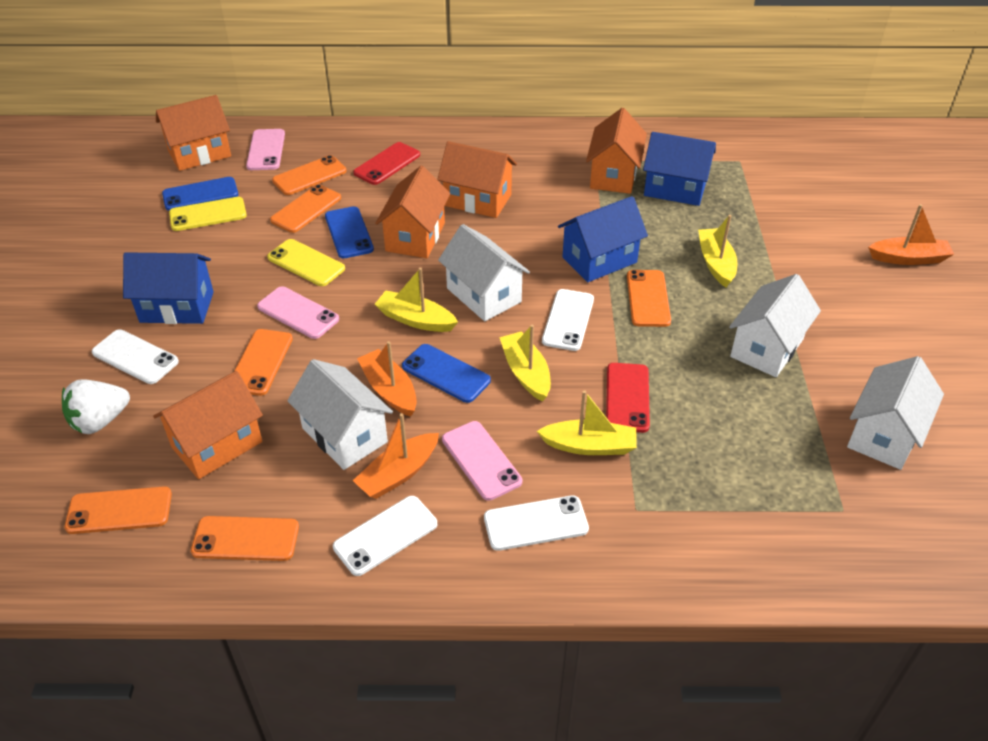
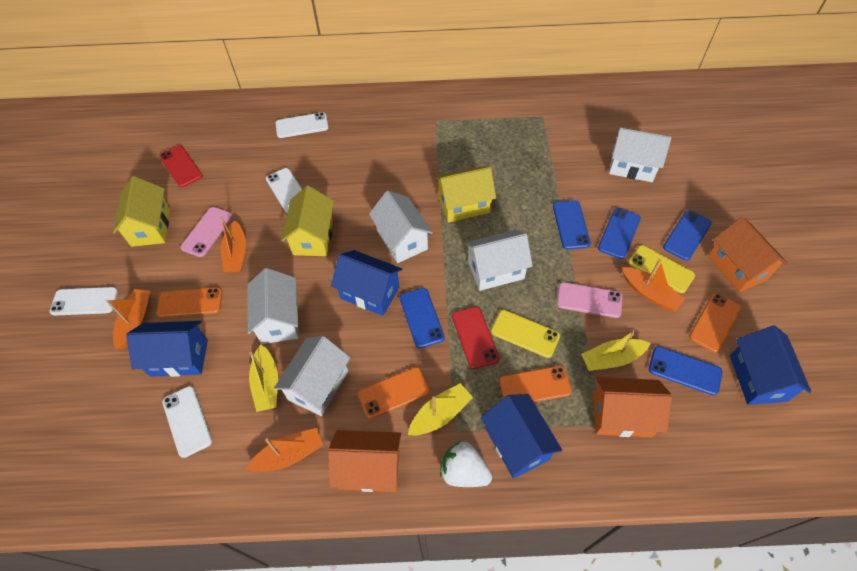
blue house: 3 -> 4
blue phone: 3 -> 5
orange boat: 3 -> 4
orange house: 5 -> 3
orange phone: 6 -> 4
pink phone: 3 -> 2
white house: 4 -> 5
yellow boat: 4 -> 3
yellow house: 0 -> 3

